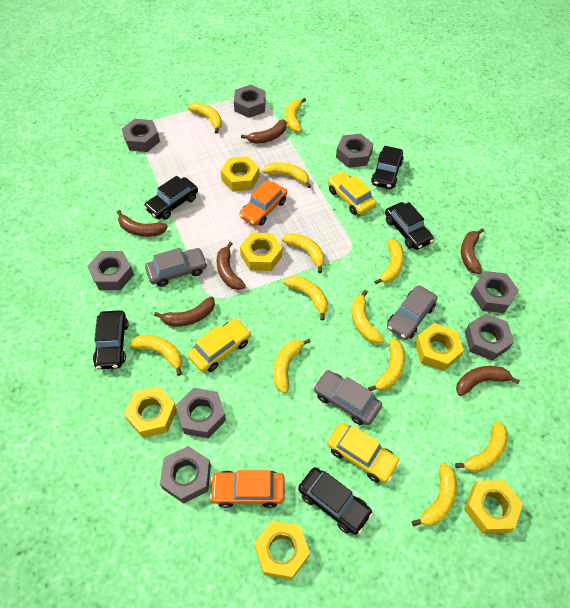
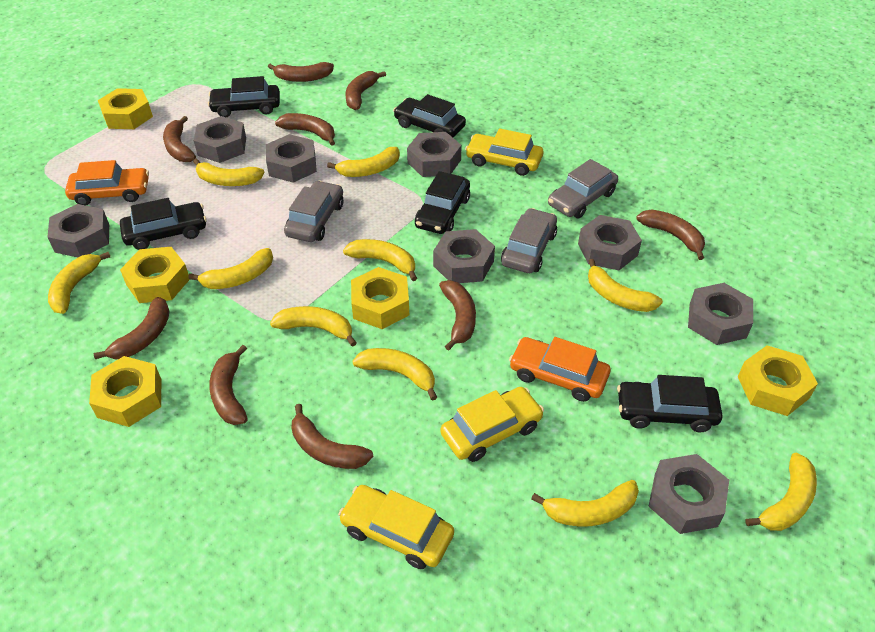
brown banana: 6 -> 9
yellow banana: 12 -> 10
yellow nut: 6 -> 5

